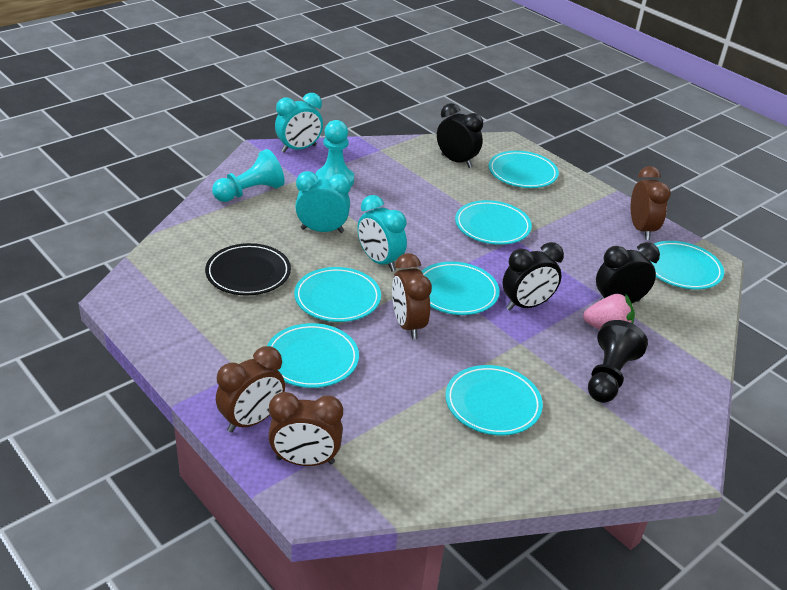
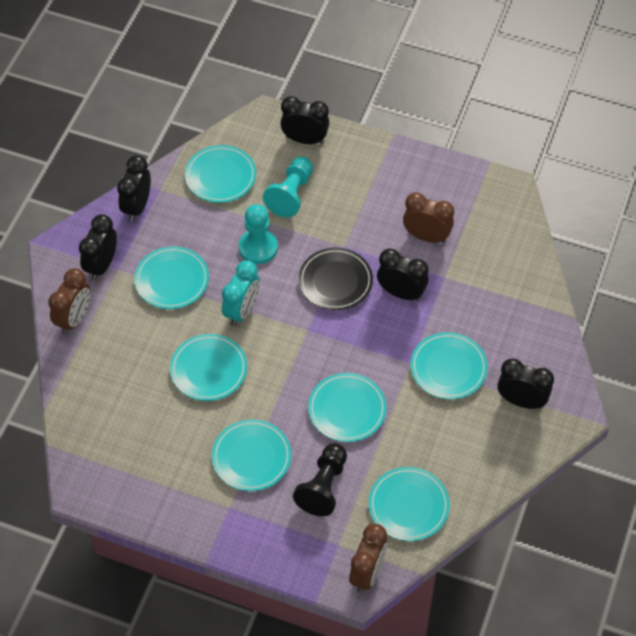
black clock: 3 -> 5
brown clock: 4 -> 3
pink strawberry: 1 -> 0
turquoise clock: 3 -> 1

